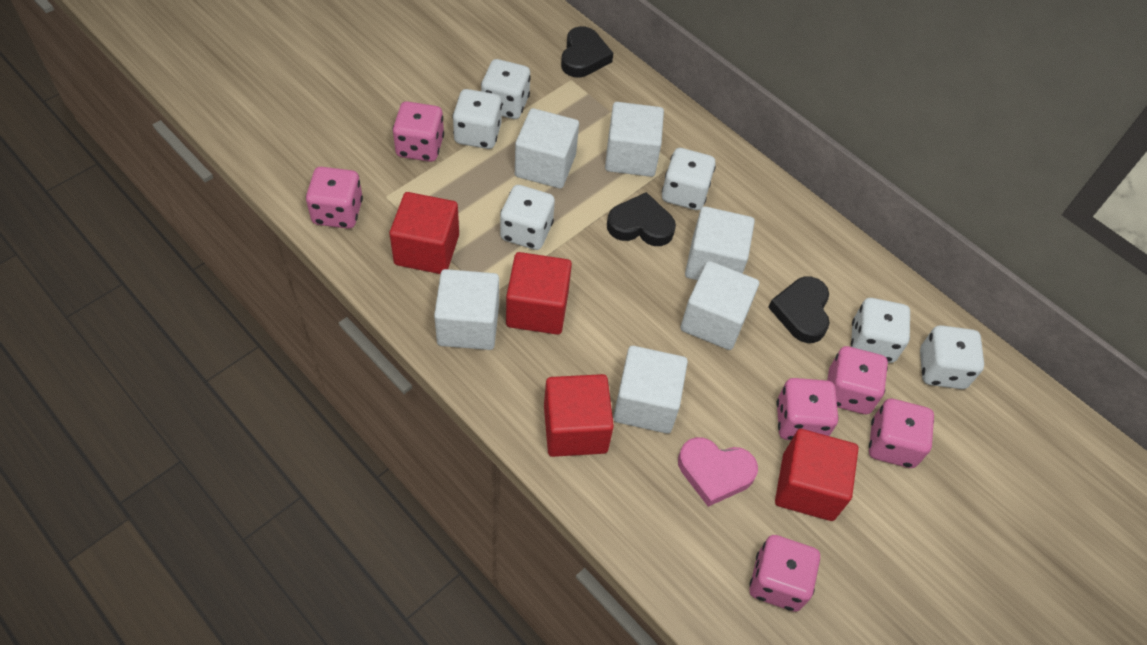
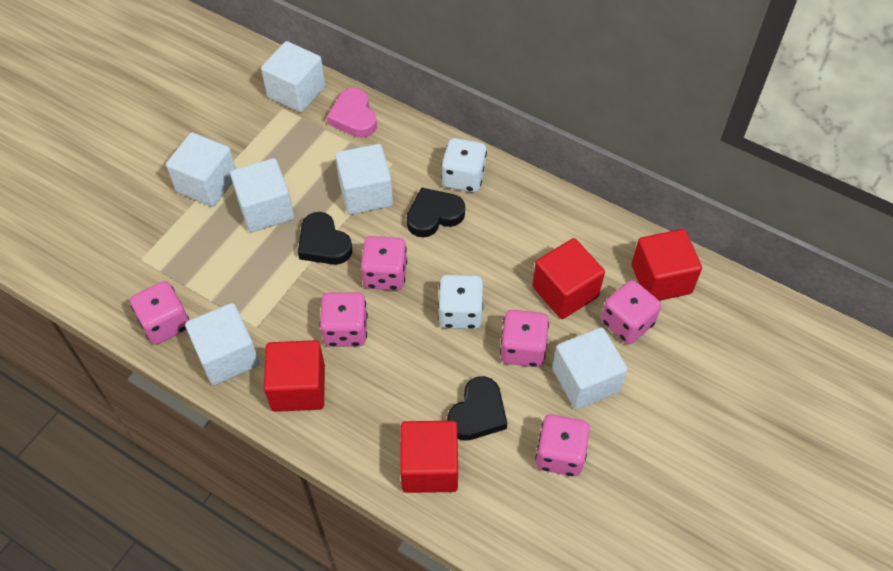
white dice: 6 -> 2

